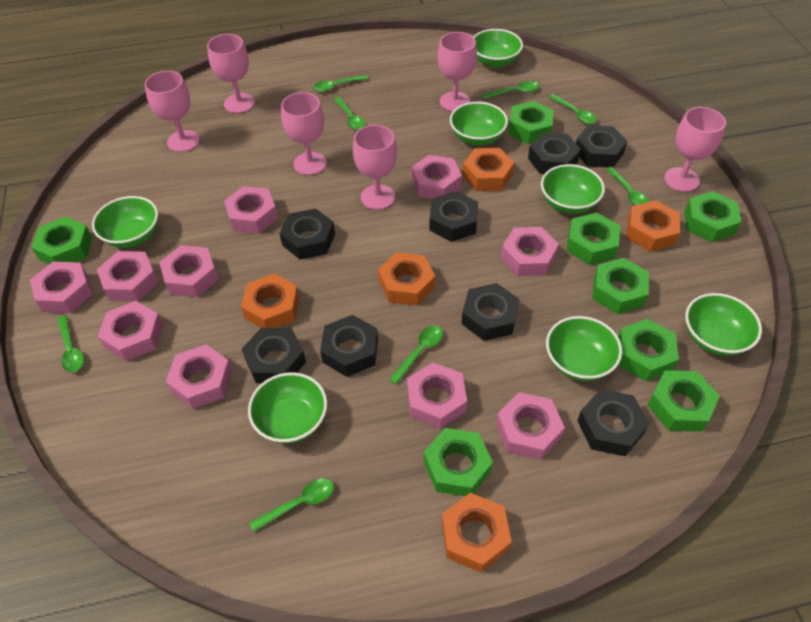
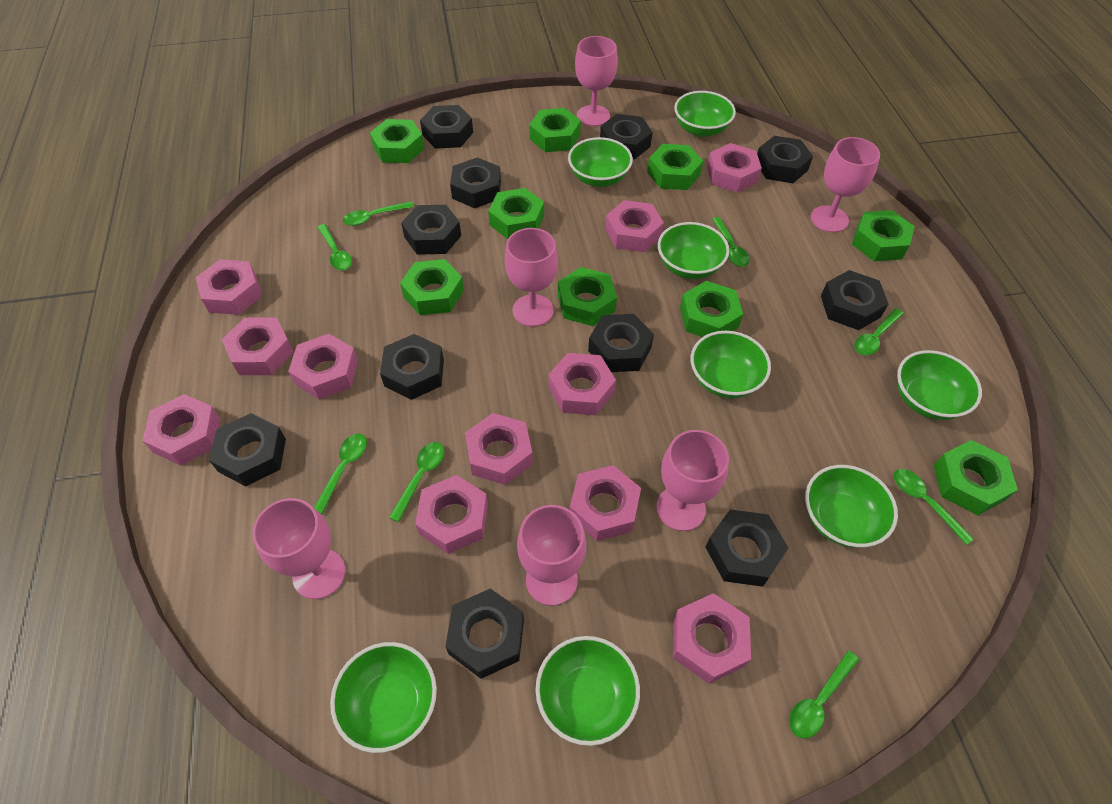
black nut: 8 -> 11
green bowl: 7 -> 8
green nut: 8 -> 9
orange nut: 5 -> 0
pink nut: 10 -> 11

